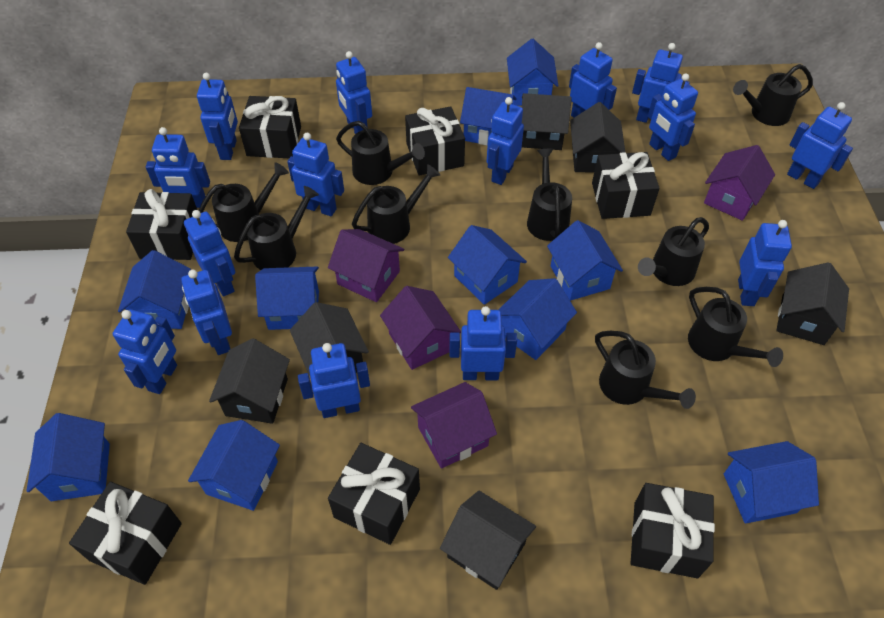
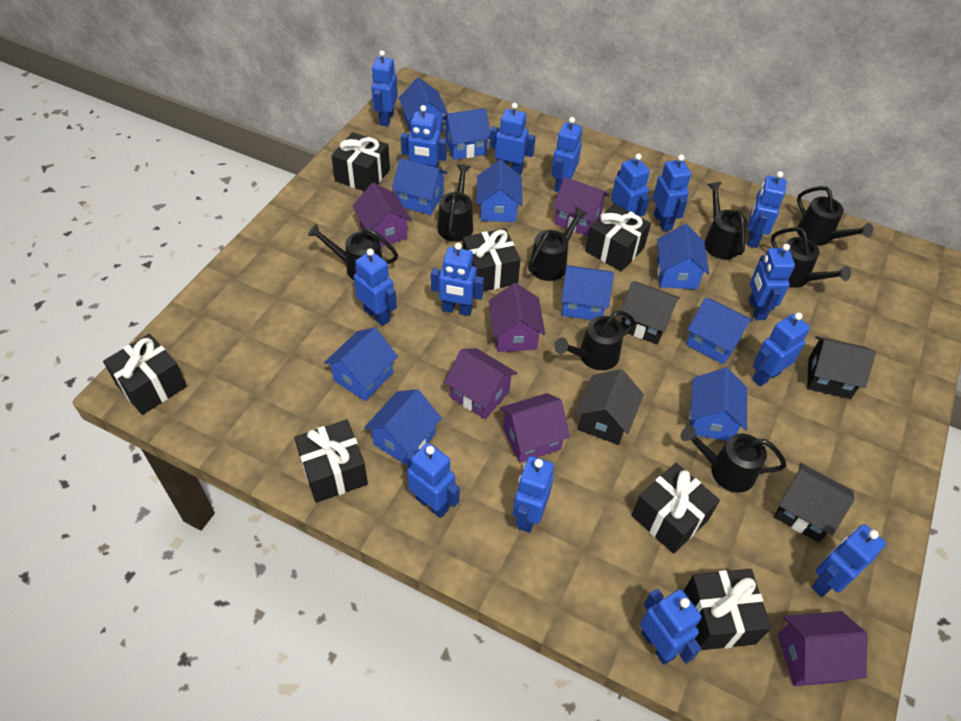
black house: 6 -> 4
black watering can: 9 -> 8
purple house: 4 -> 6

